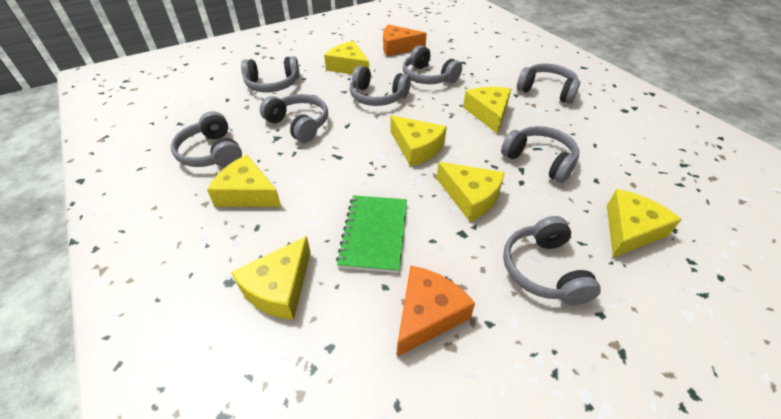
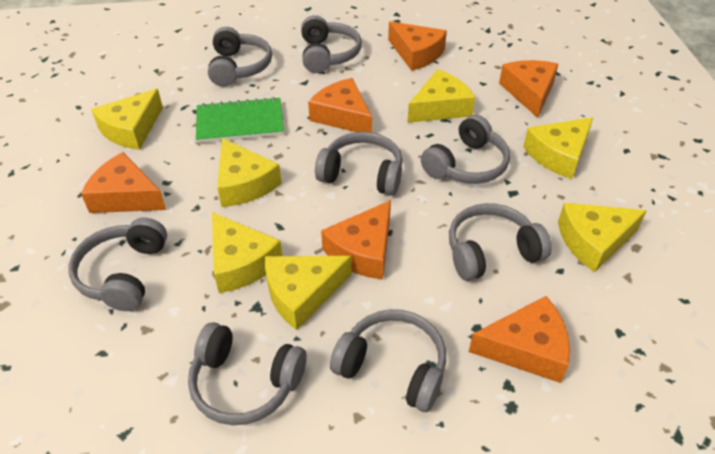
orange cheese: 2 -> 6

